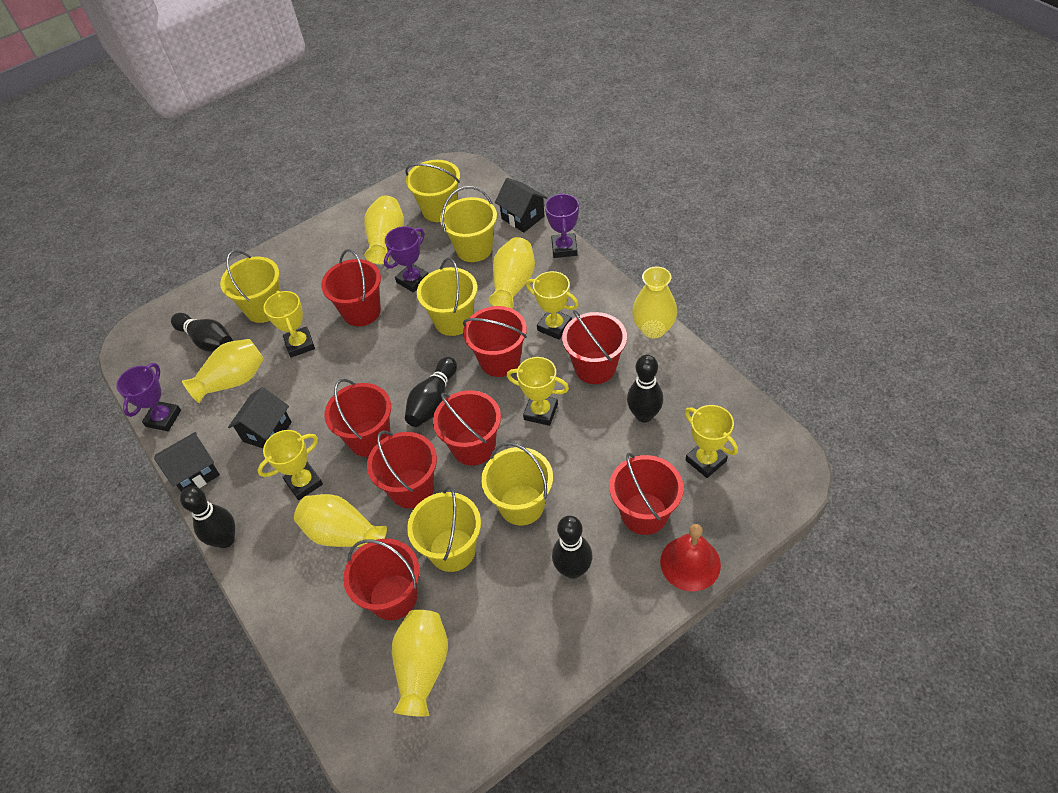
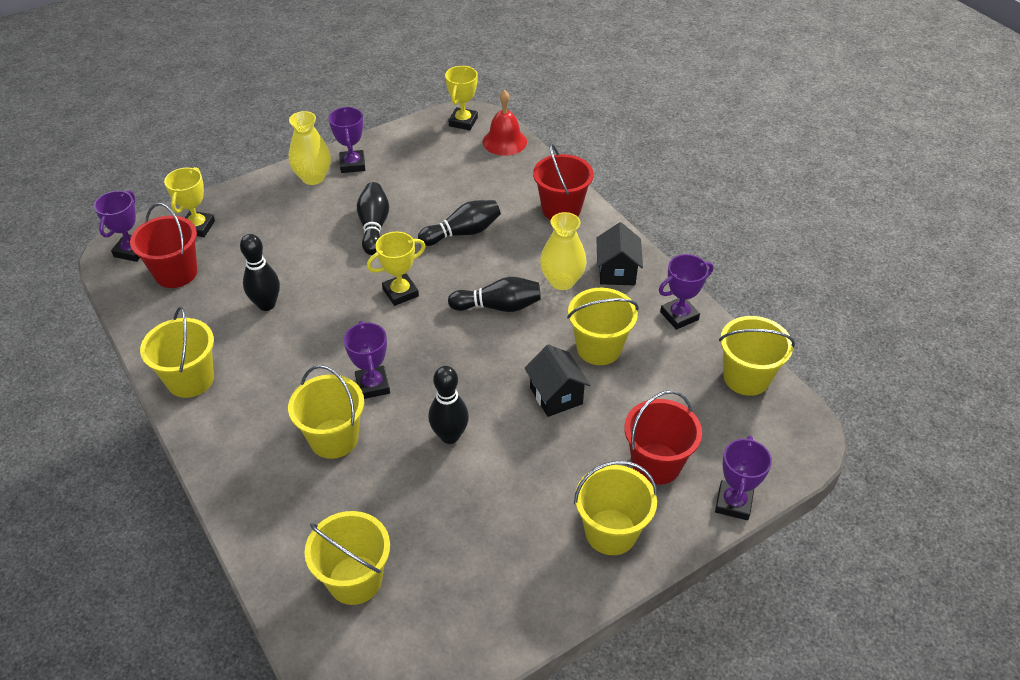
black house: 3 -> 2
purple trophy: 3 -> 5
red bucket: 8 -> 3
yellow trophy: 5 -> 3
yellow vase: 6 -> 2

